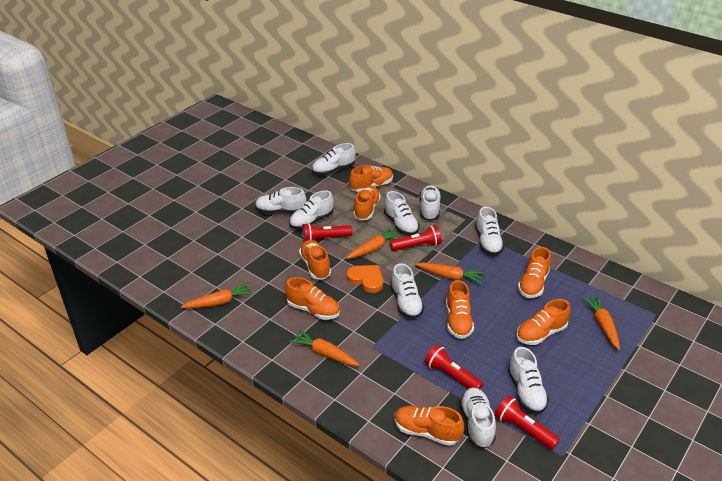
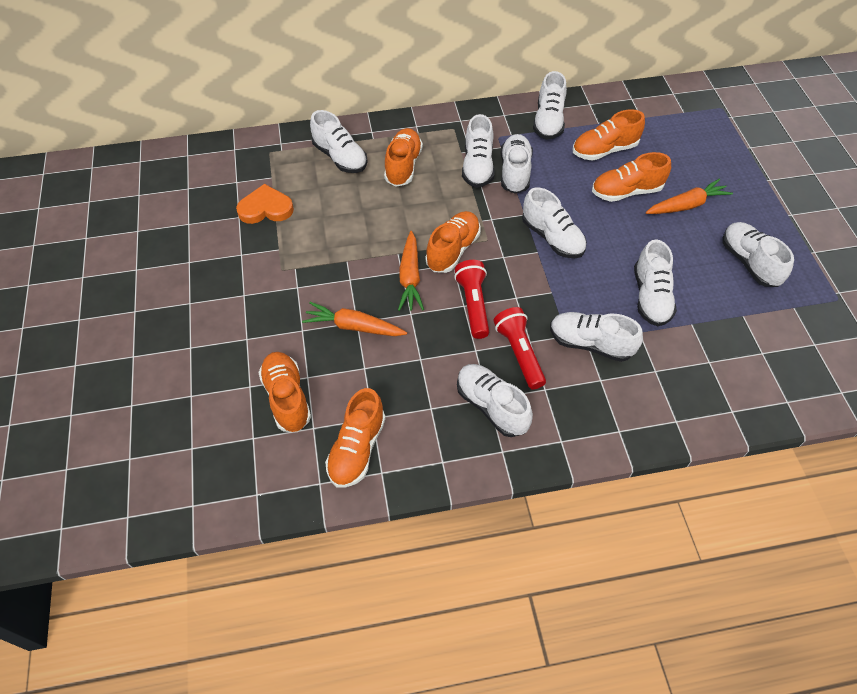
orange carrot: 5 -> 3
orange shoe: 8 -> 6
red flashlight: 4 -> 2

